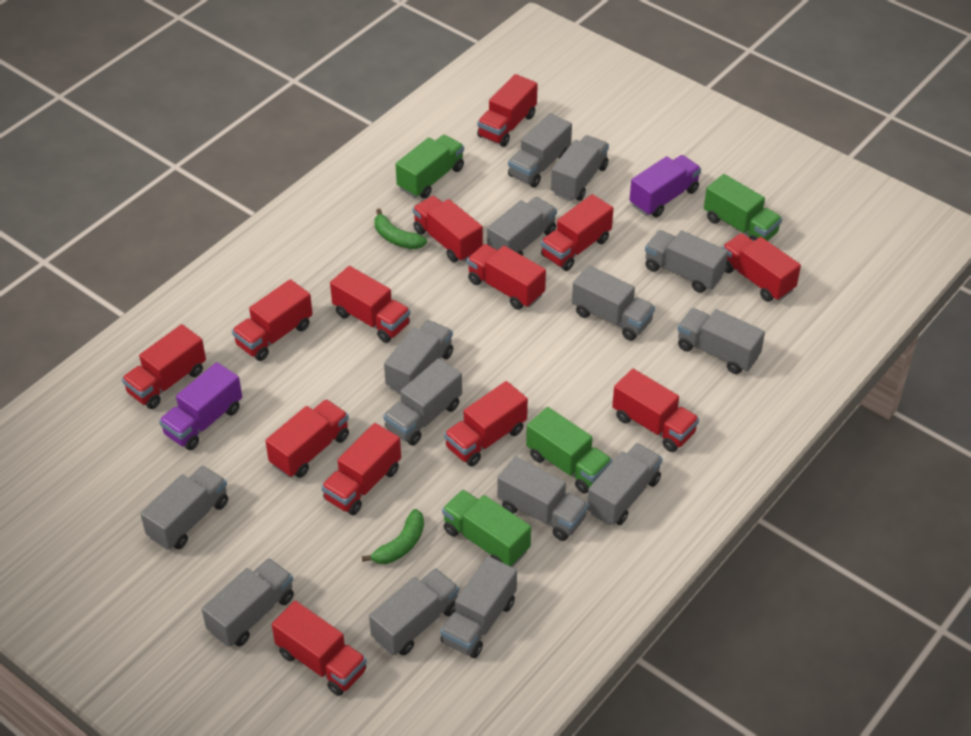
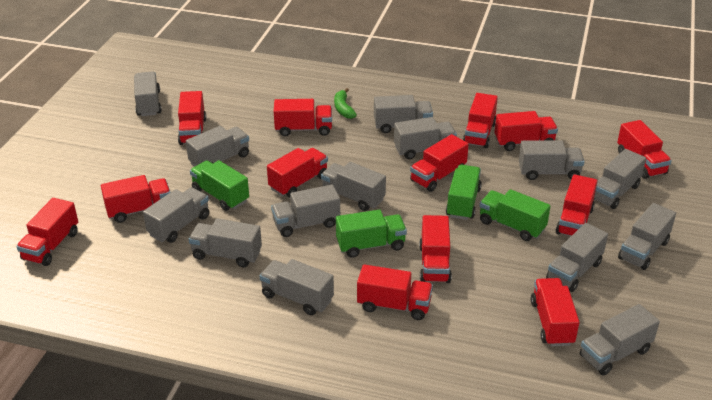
green banana: 2 -> 1
purple truck: 2 -> 0

